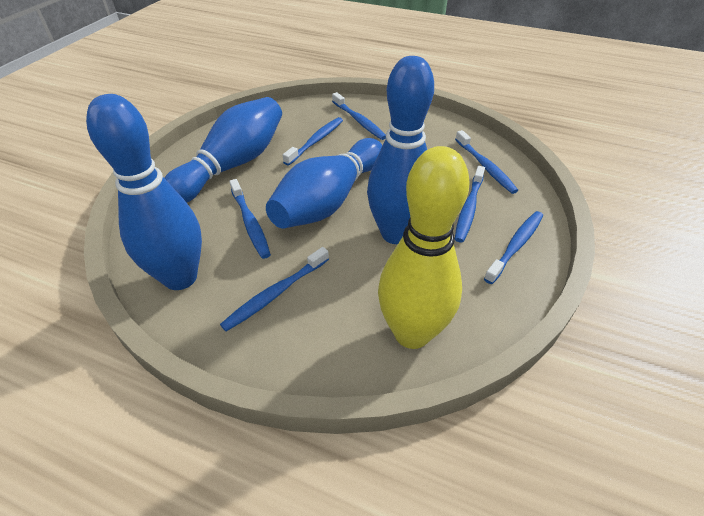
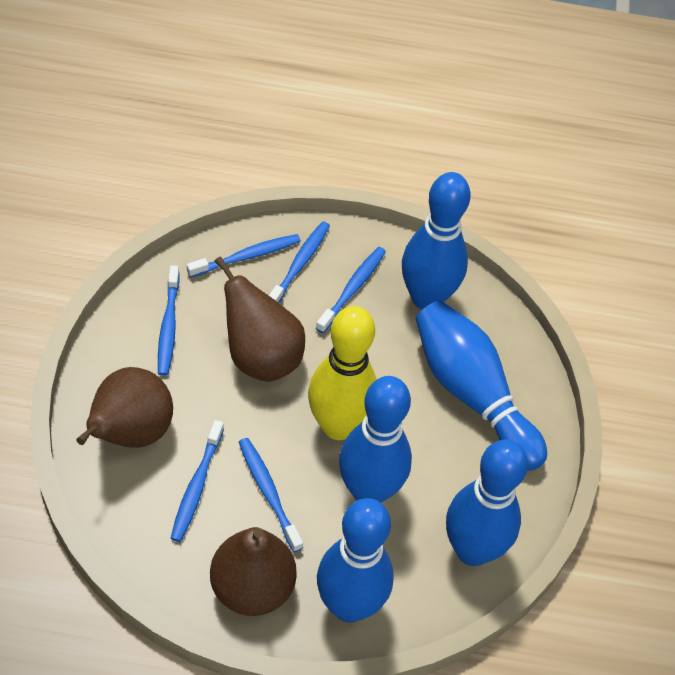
blue bowling pin: 4 -> 5
blue toothbrush: 7 -> 6
brown pear: 0 -> 3

